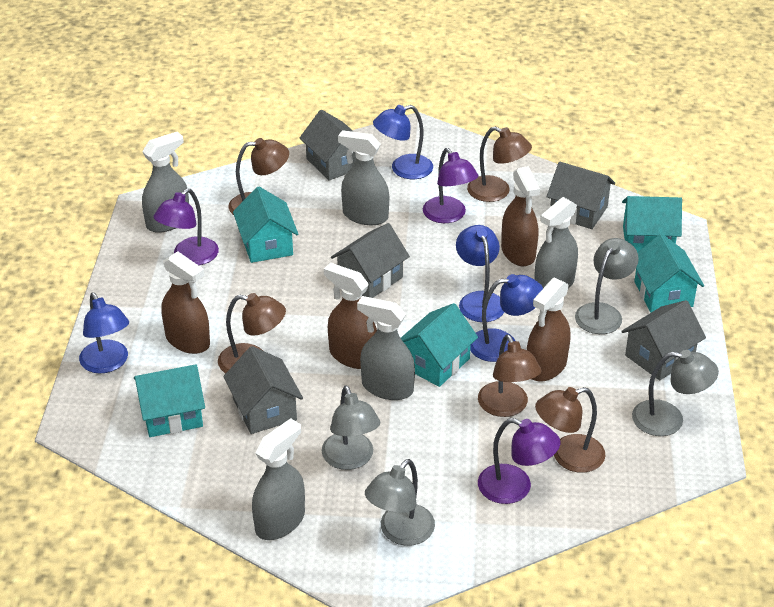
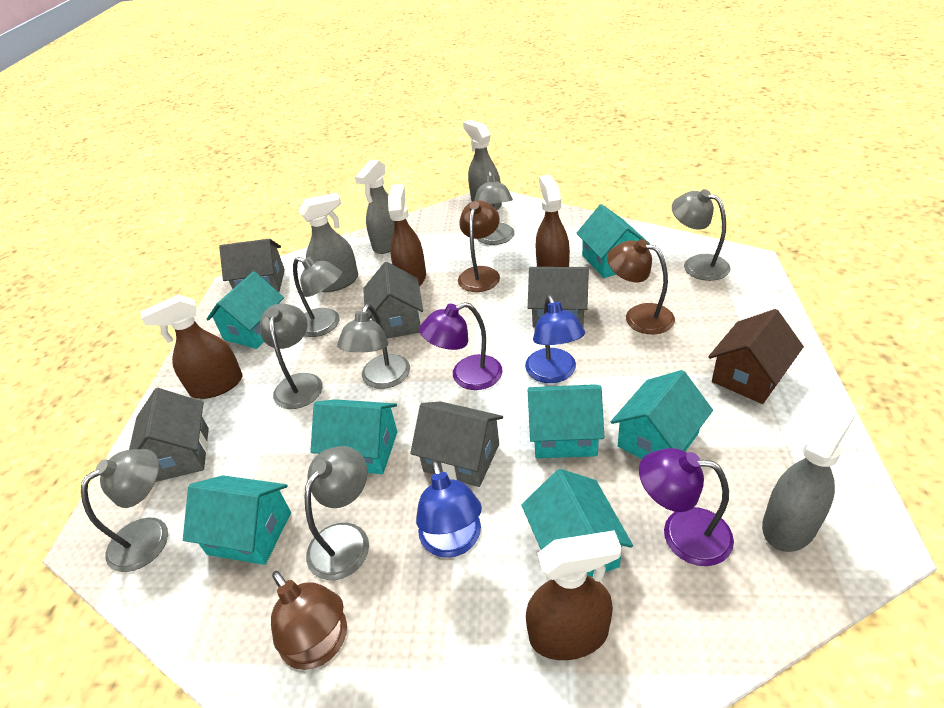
blue lamp: 4 -> 2
brown house: 0 -> 1
brown lamp: 5 -> 3
grey lamp: 4 -> 7
grey spray bottle: 5 -> 4
purple lamp: 3 -> 2
turquoise house: 5 -> 7

